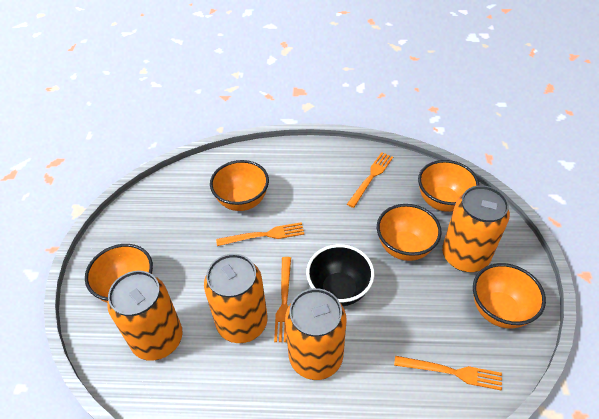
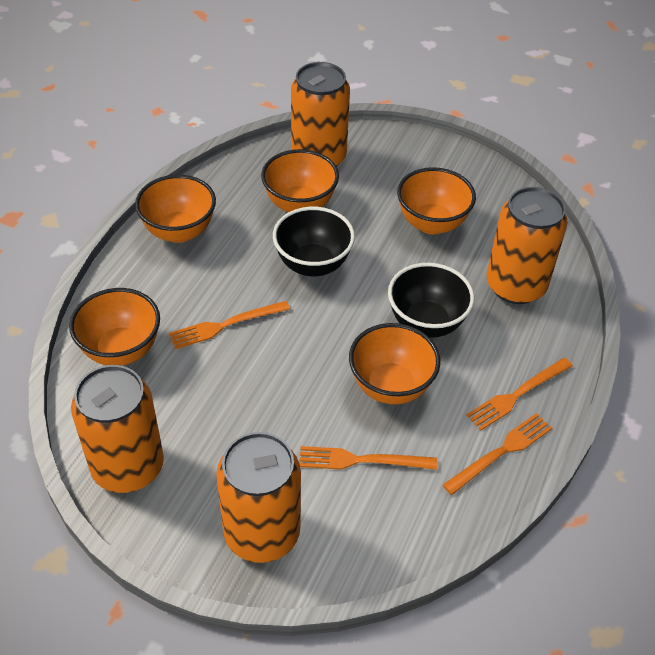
black bowl: 1 -> 2

